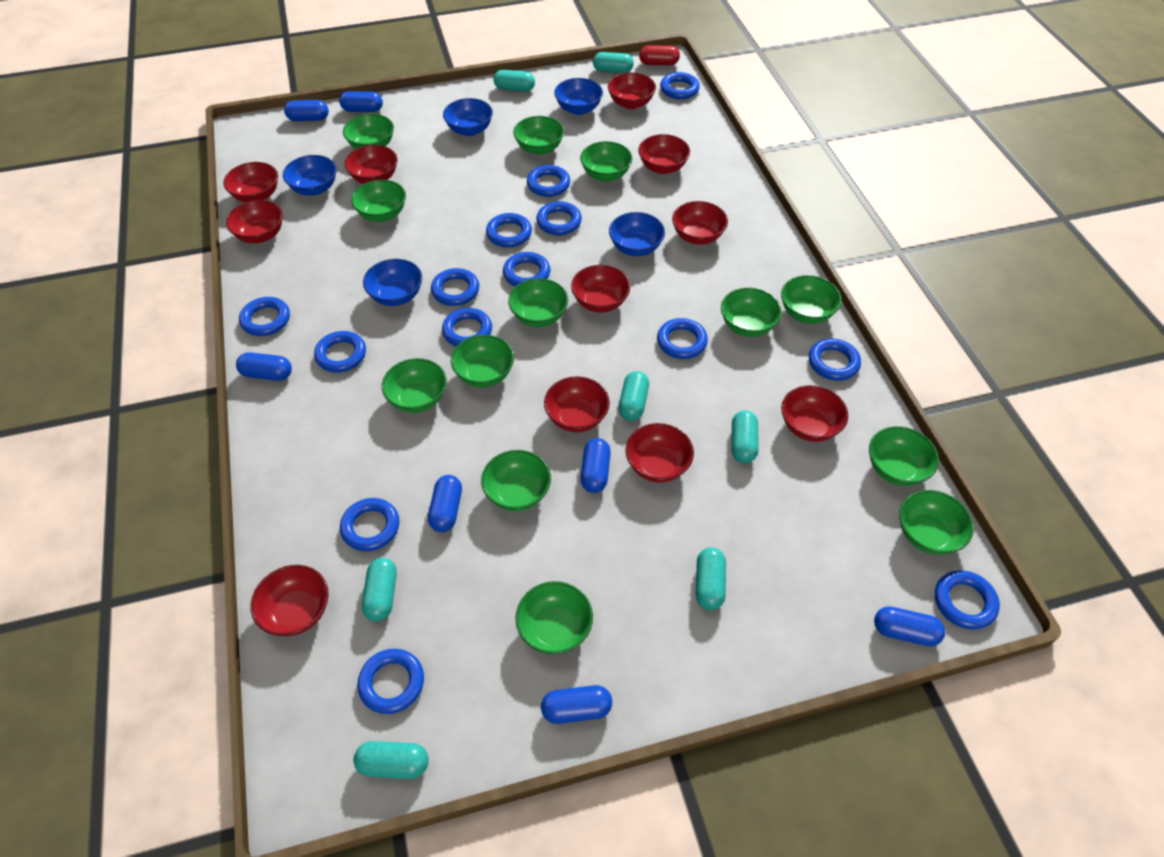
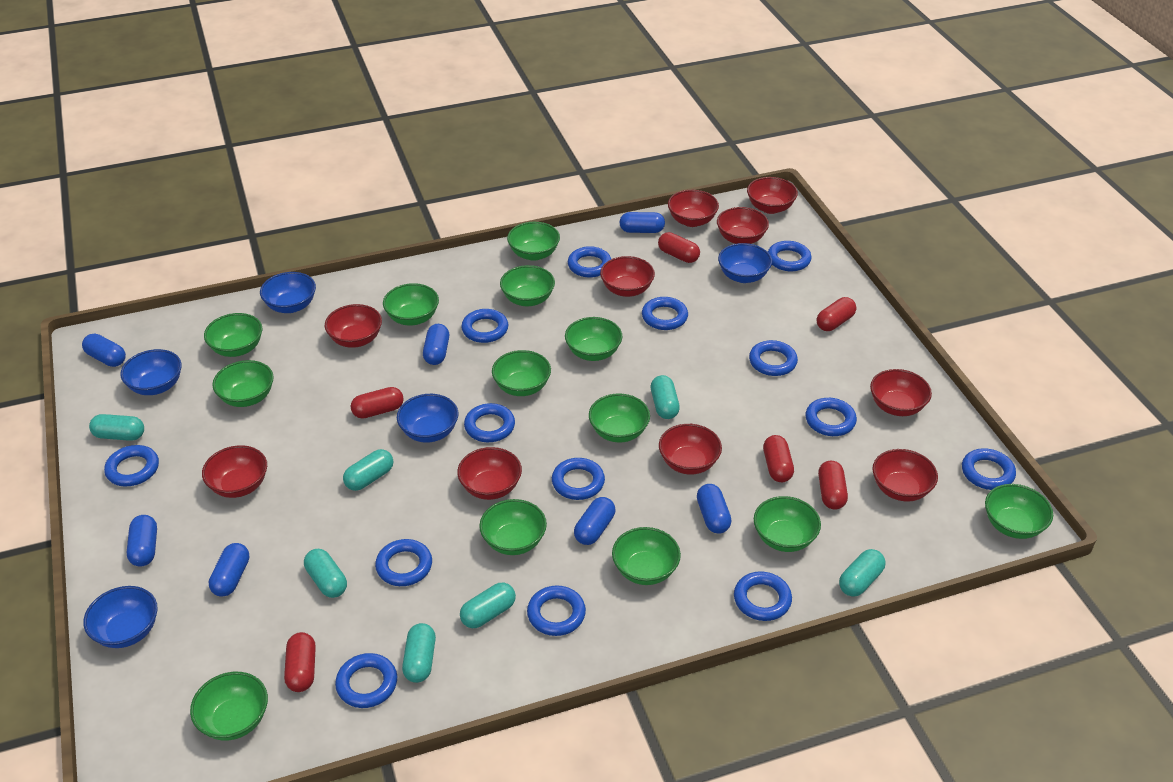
red bowl: 11 -> 10
red capsule: 1 -> 6

